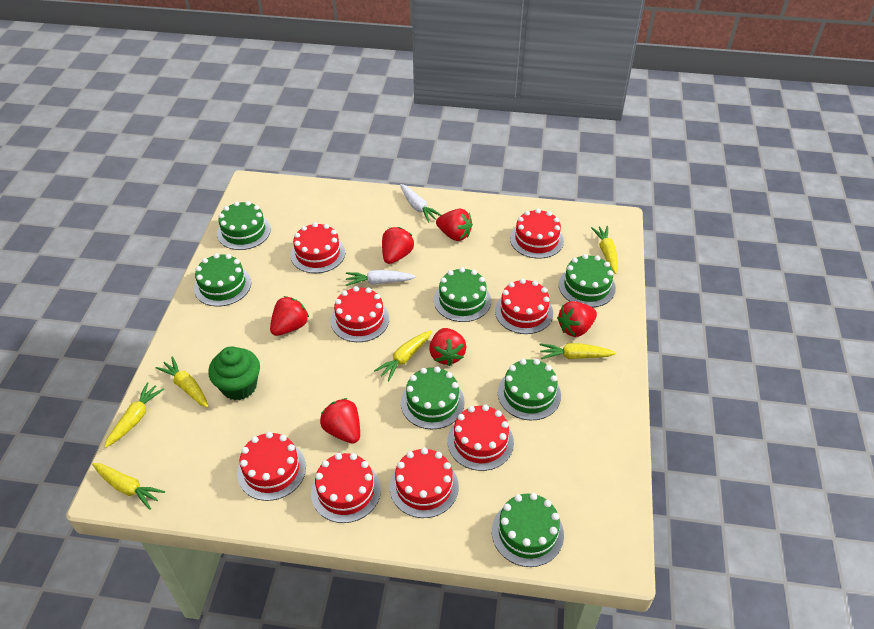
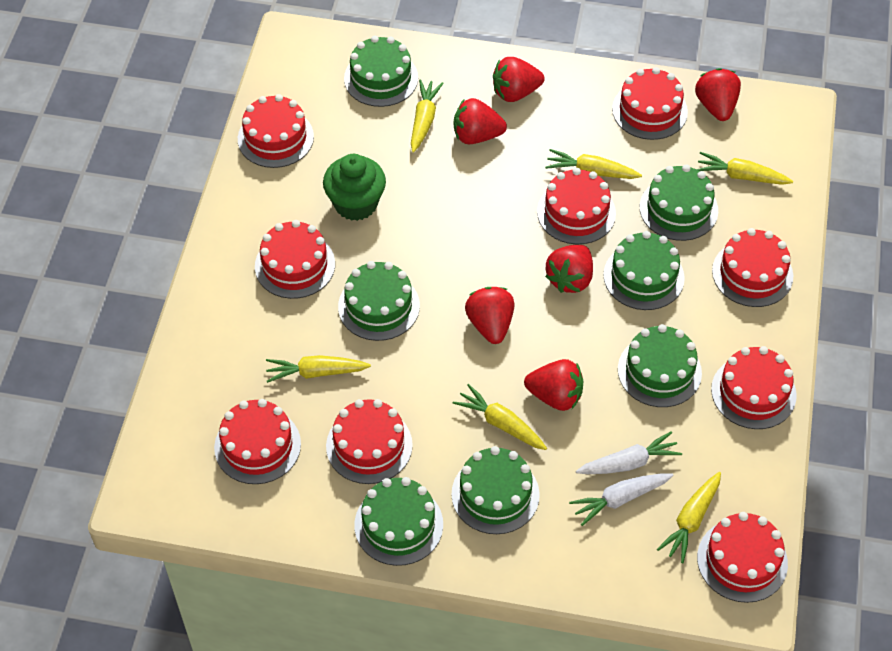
red cake: 8 -> 9

